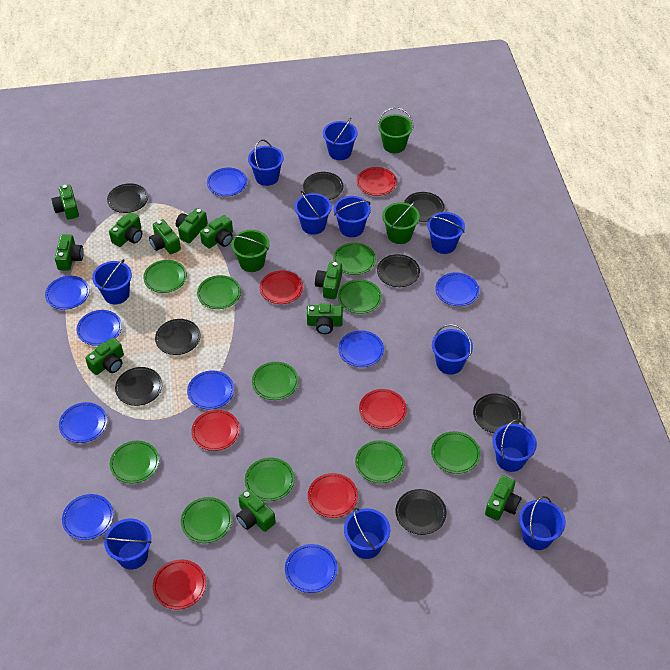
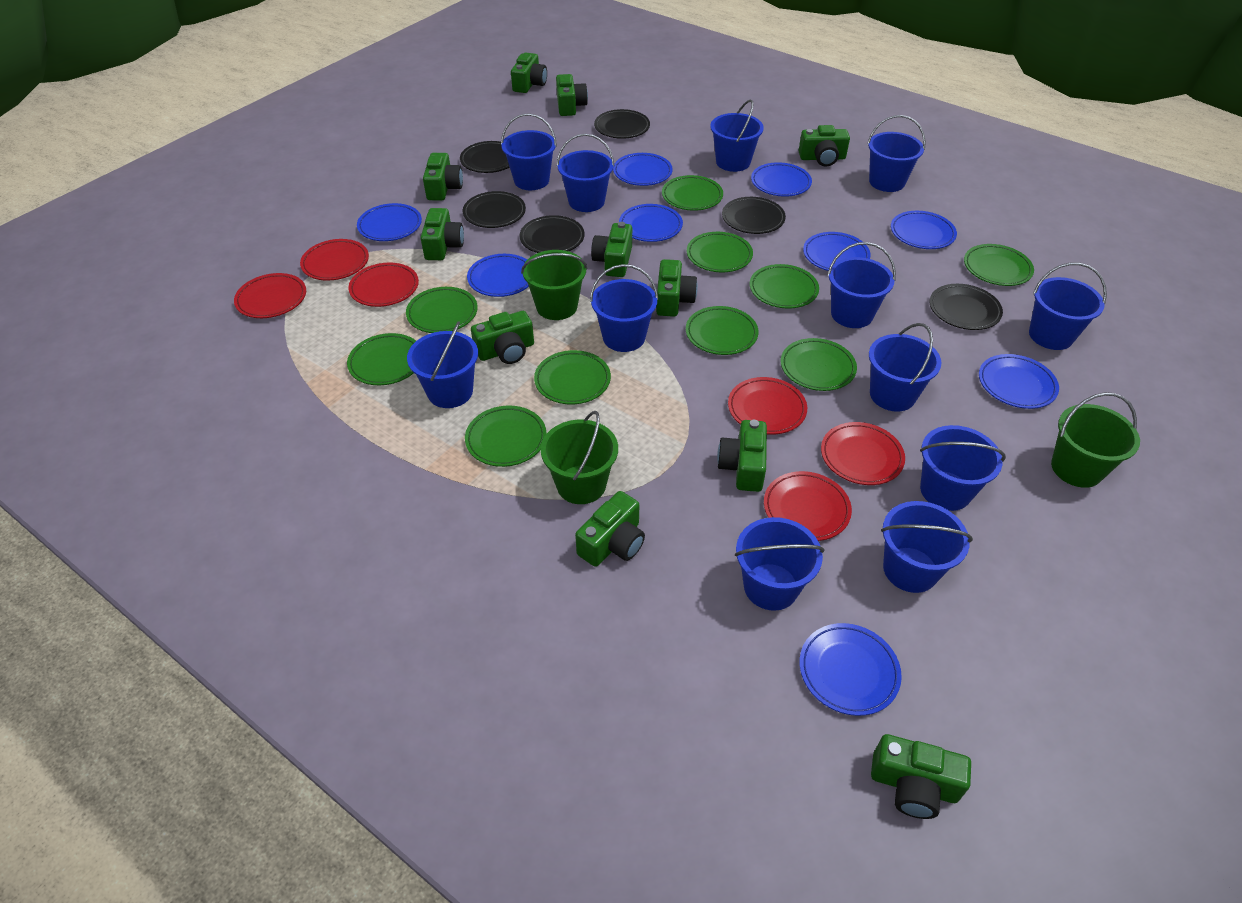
black plate: 8 -> 6
blue bucket: 11 -> 12

